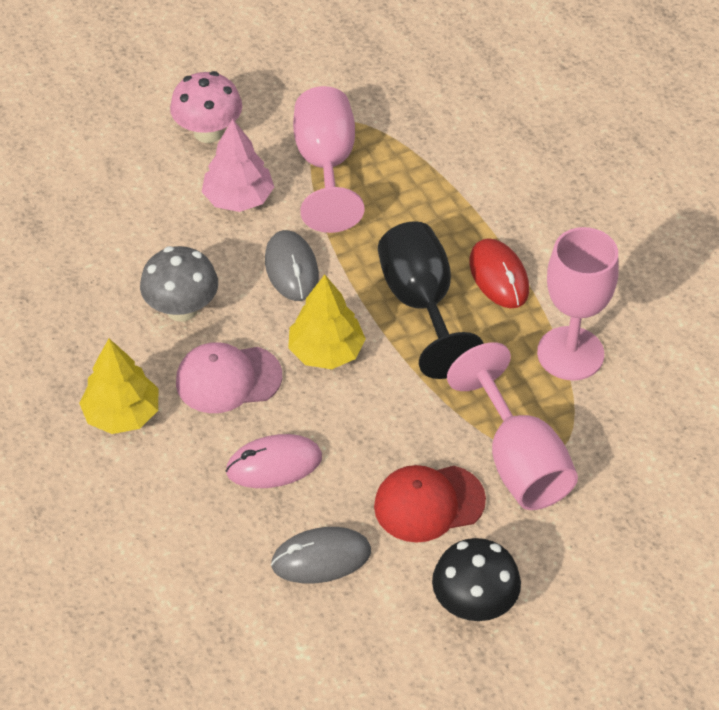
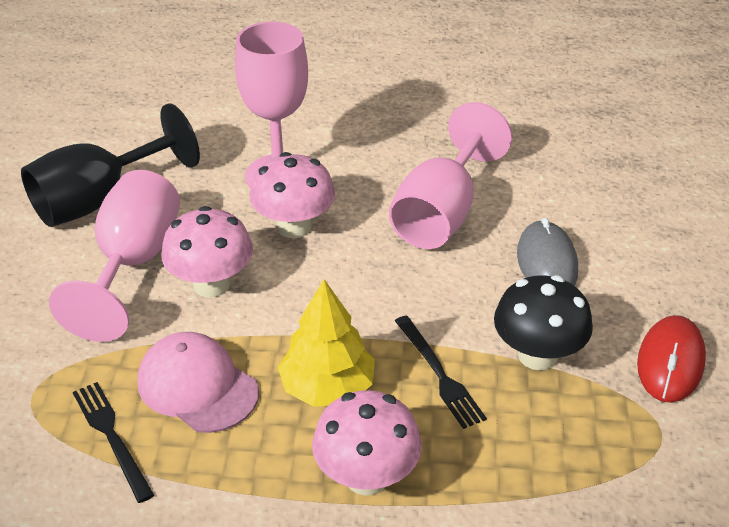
black fork: 0 -> 2
grey mouse: 2 -> 1
grey mushroom: 1 -> 0
pink mouse: 1 -> 0
pink mushroom: 1 -> 3
pink tree: 1 -> 0
red cap: 1 -> 0
yellow tree: 2 -> 1

